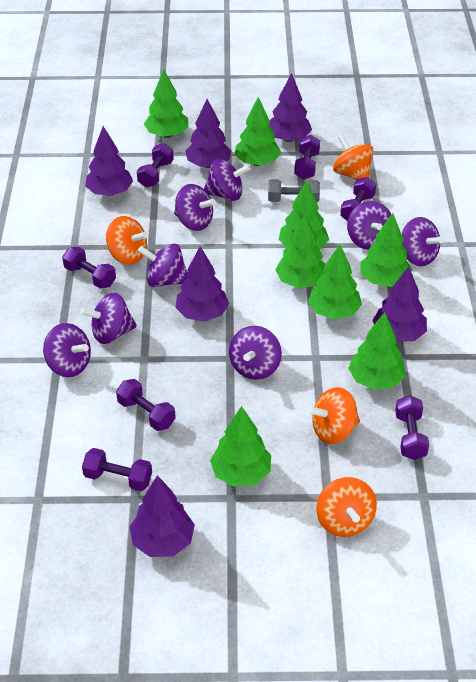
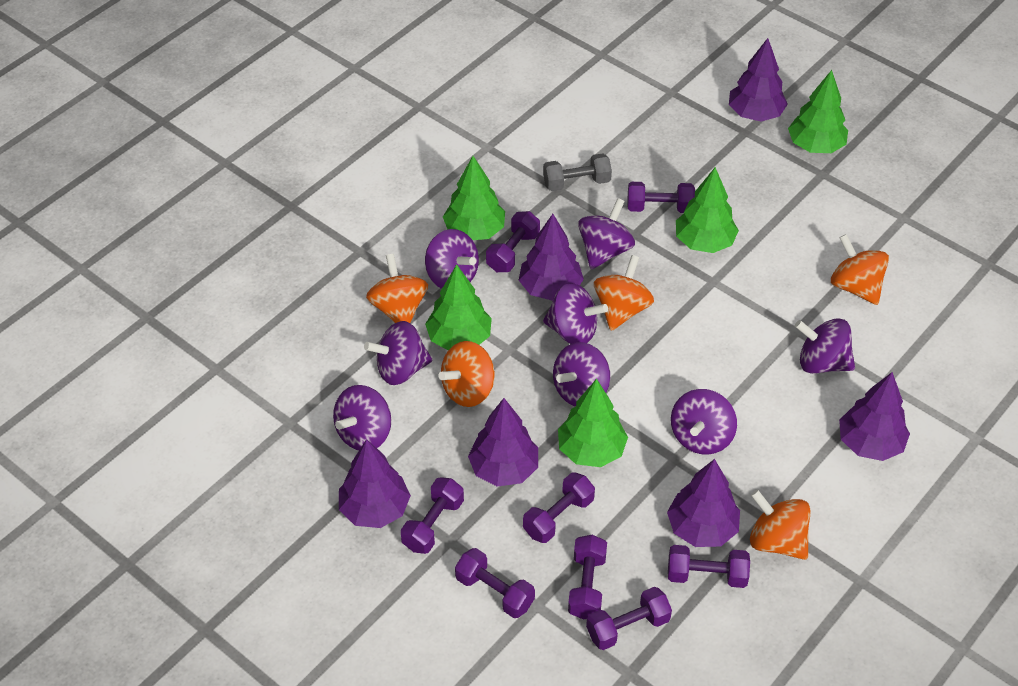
green tree: 8 -> 5
orange spinning top: 4 -> 5
purple dumbbell: 7 -> 8

